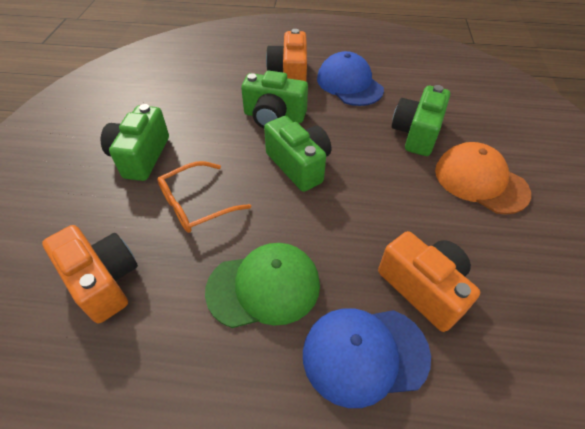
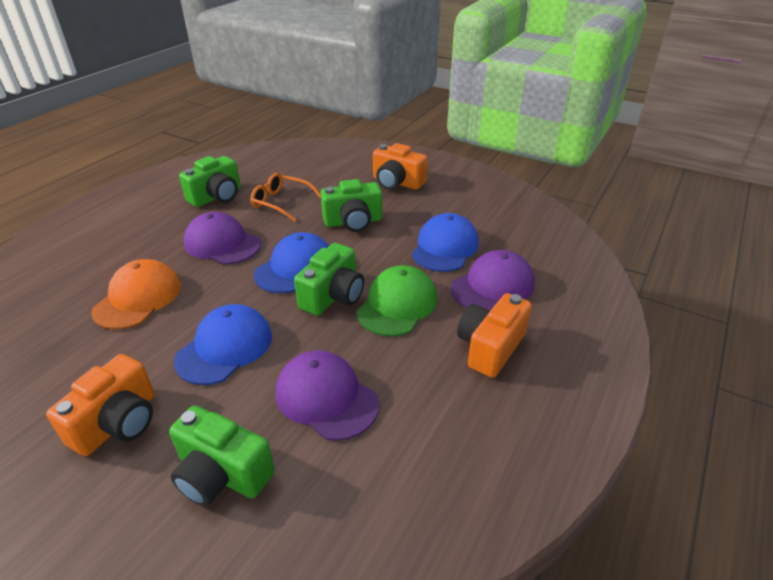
blue cap: 2 -> 3
purple cap: 0 -> 3

